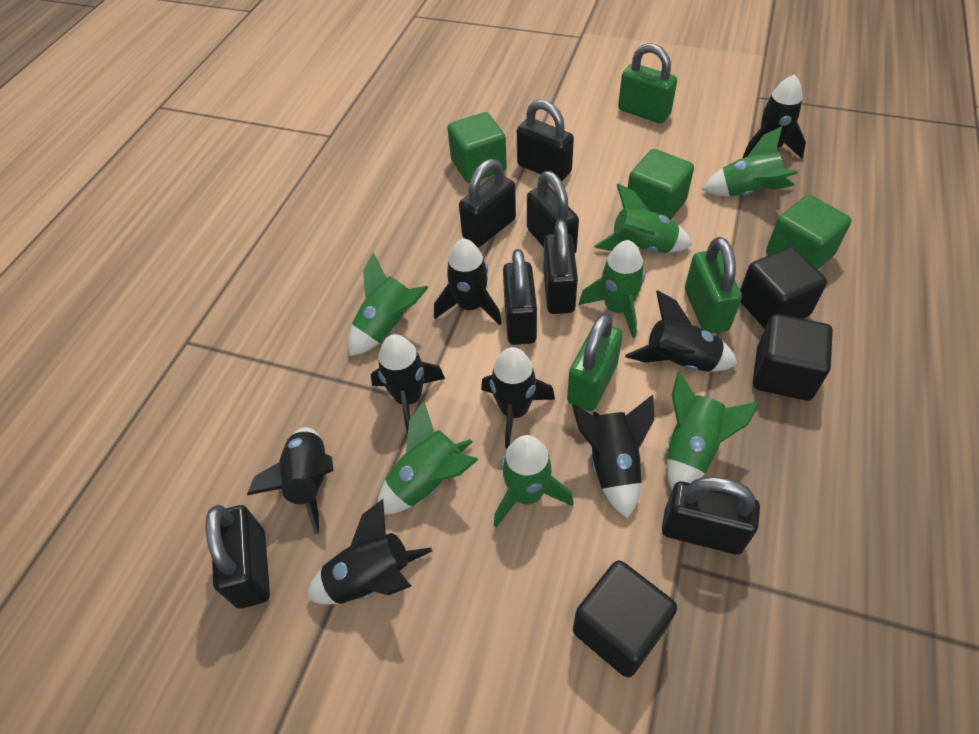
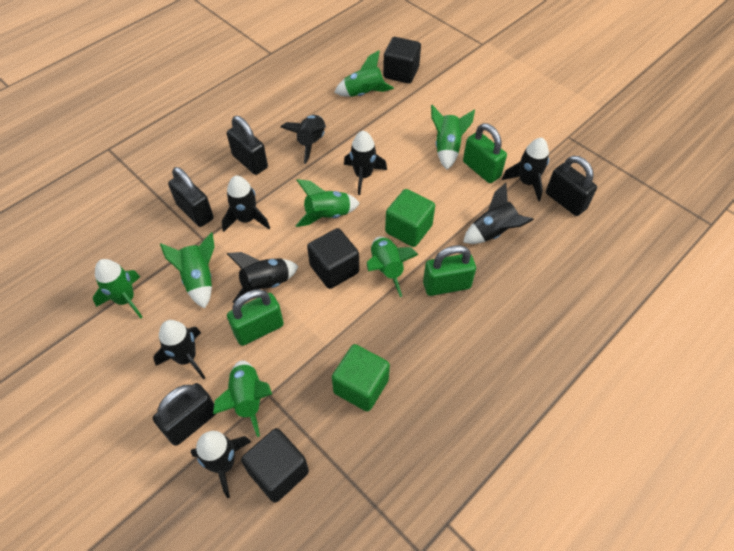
black padlock: 7 -> 4
green cube: 3 -> 2

